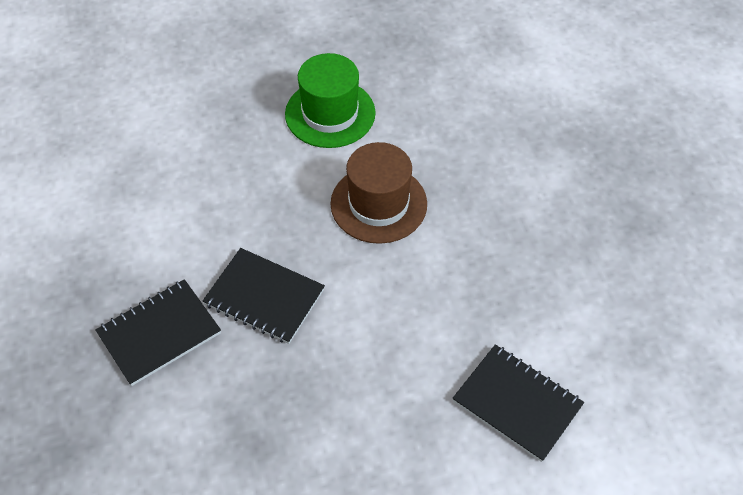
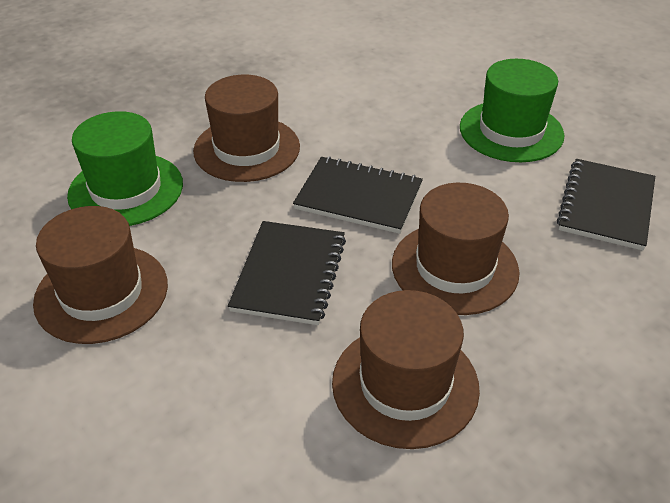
brown hat: 1 -> 4
green hat: 1 -> 2

